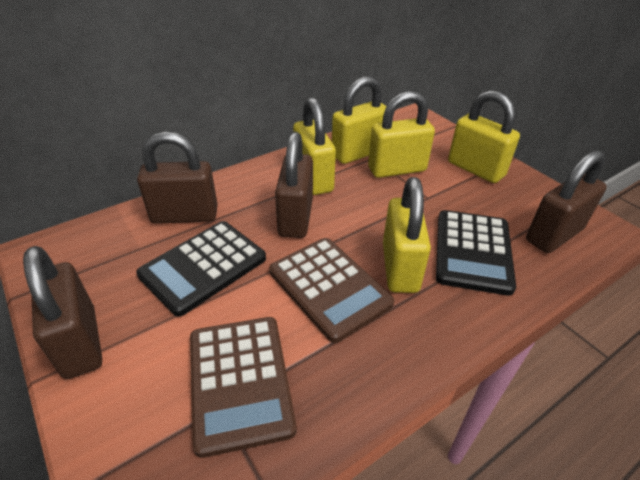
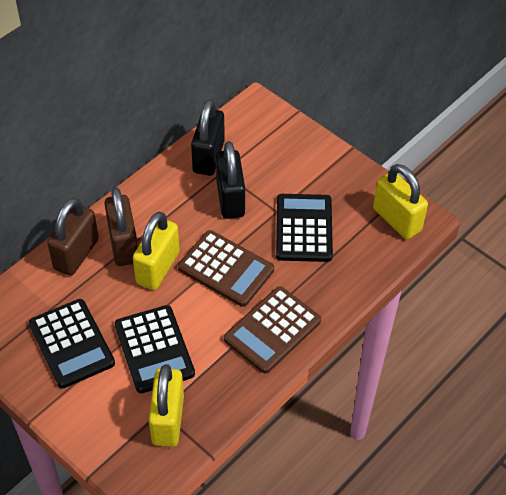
black calculator: 2 -> 3
black padlock: 0 -> 2
brown padlock: 4 -> 2
yellow padlock: 5 -> 3

